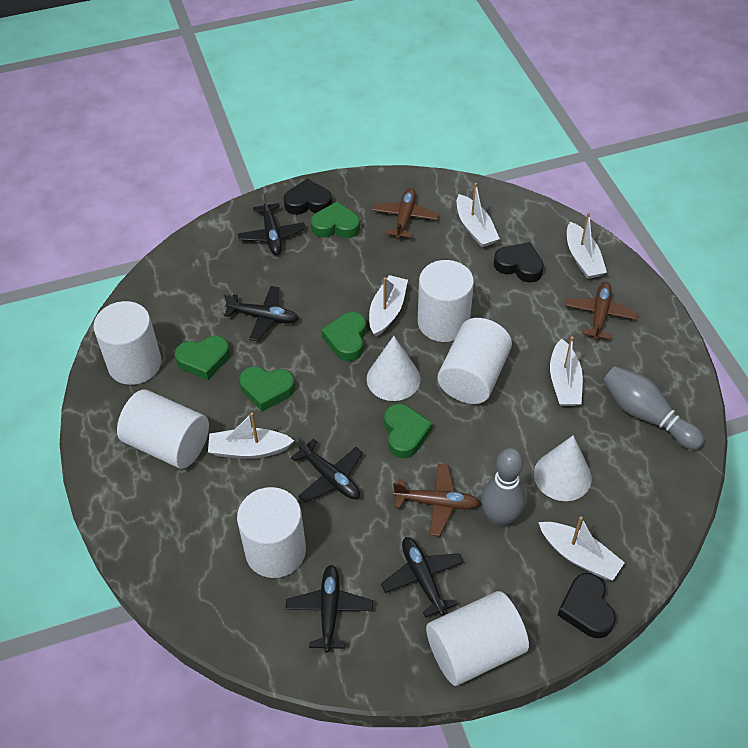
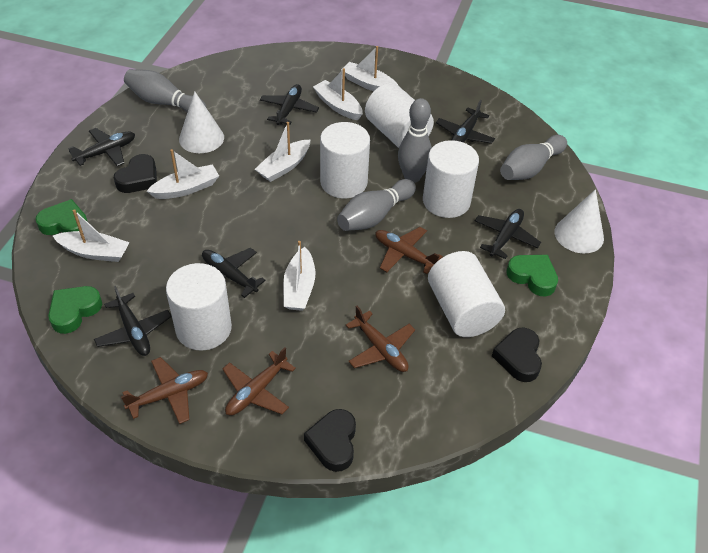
black plane: 5 -> 6
brown plane: 3 -> 4
green heart: 5 -> 3
grey bowling pin: 2 -> 4
white cylinder: 6 -> 5

